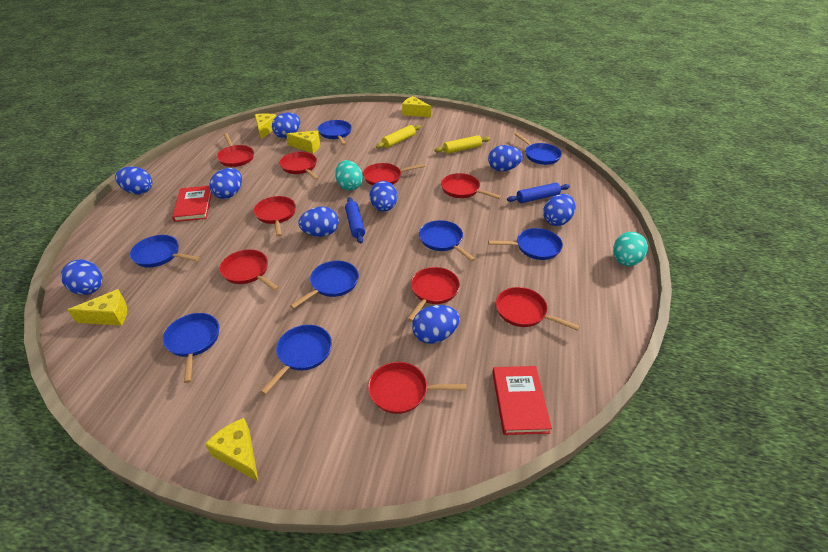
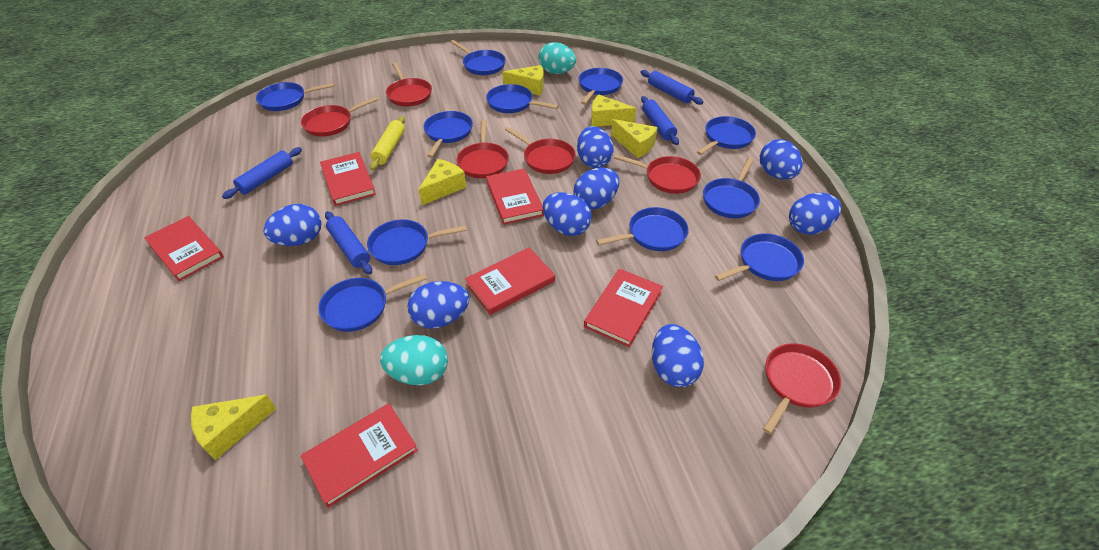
blue egg: 9 -> 8
blue pan: 8 -> 11
blue rolling pin: 2 -> 4
red book: 2 -> 6
red pan: 9 -> 6
yellow rolling pin: 2 -> 1

